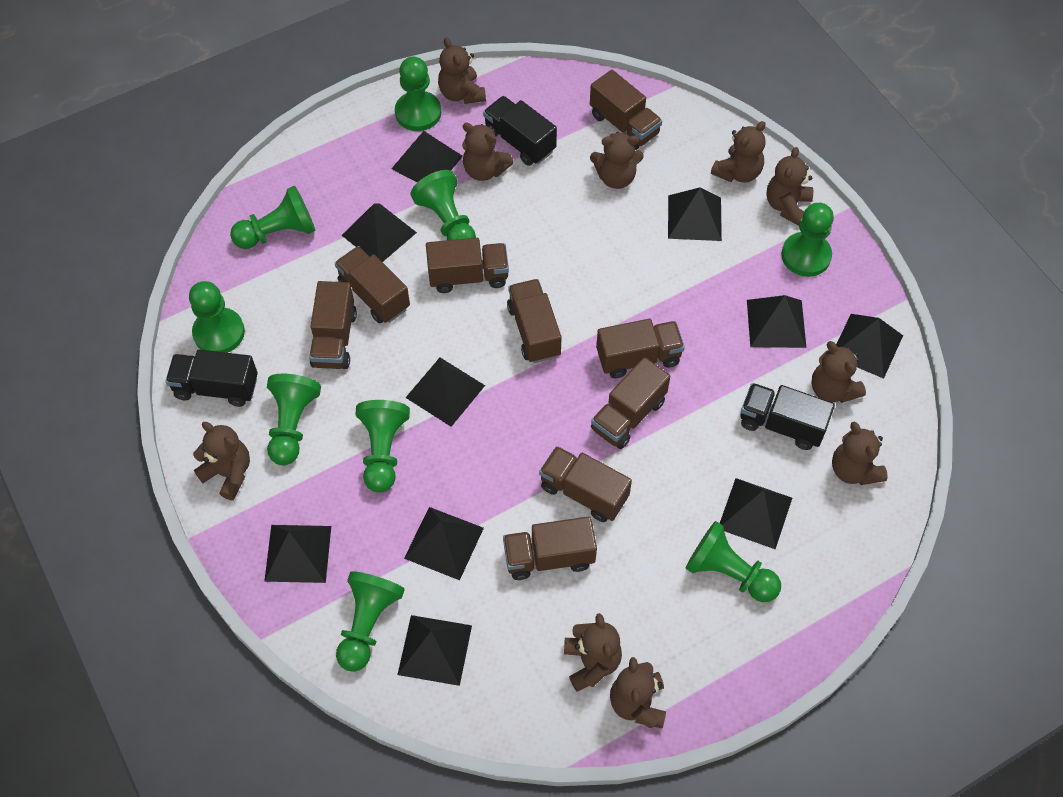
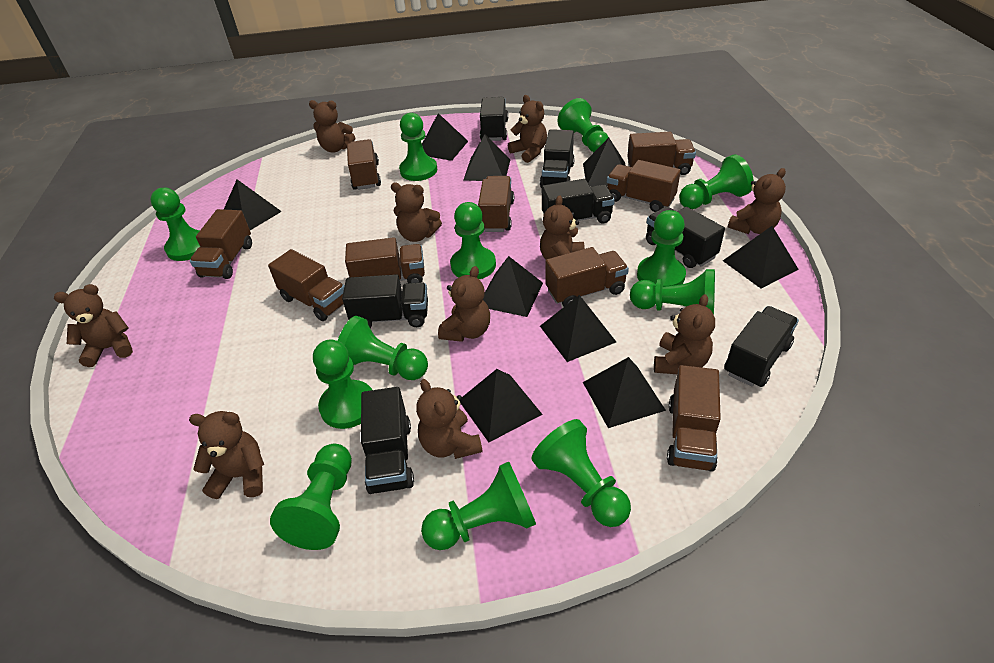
black pyramid: 10 -> 9
black truck: 3 -> 7
green pawn: 9 -> 12

